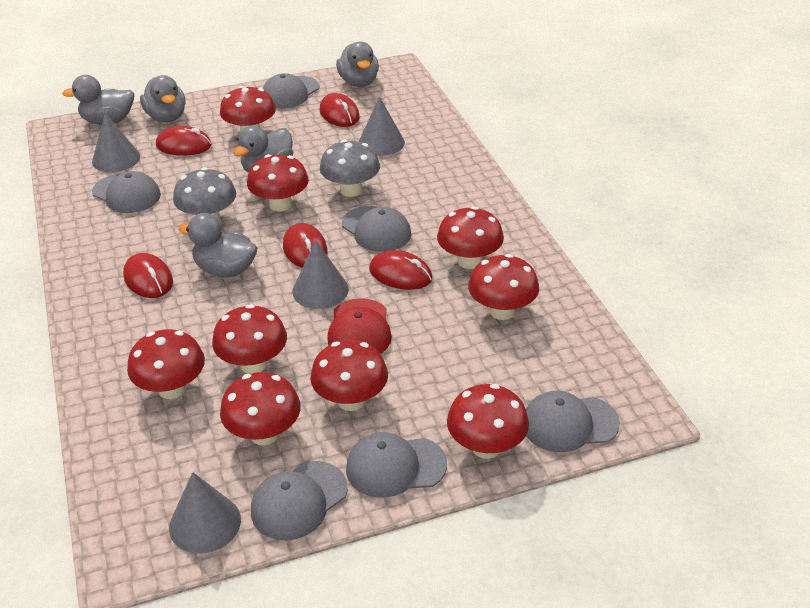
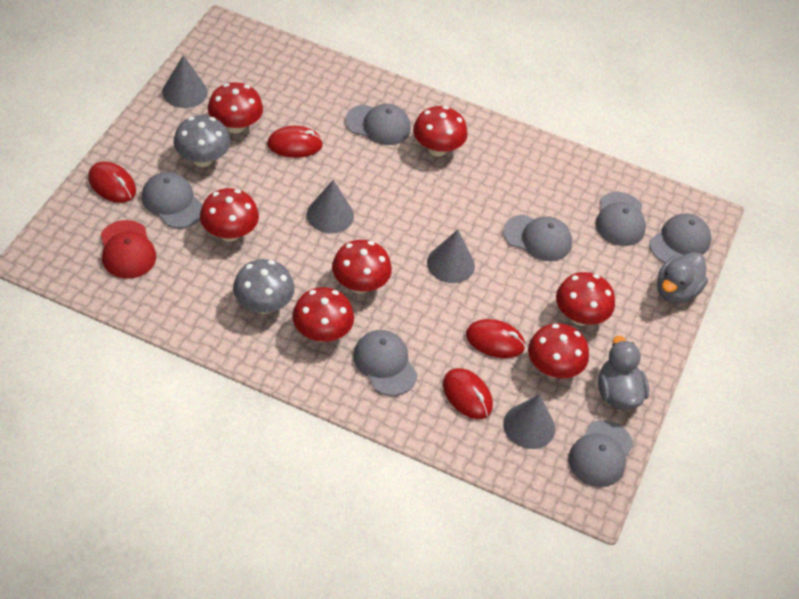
grey cap: 6 -> 7
grey duck: 5 -> 2
red mouse: 5 -> 4
red mushroom: 9 -> 7

